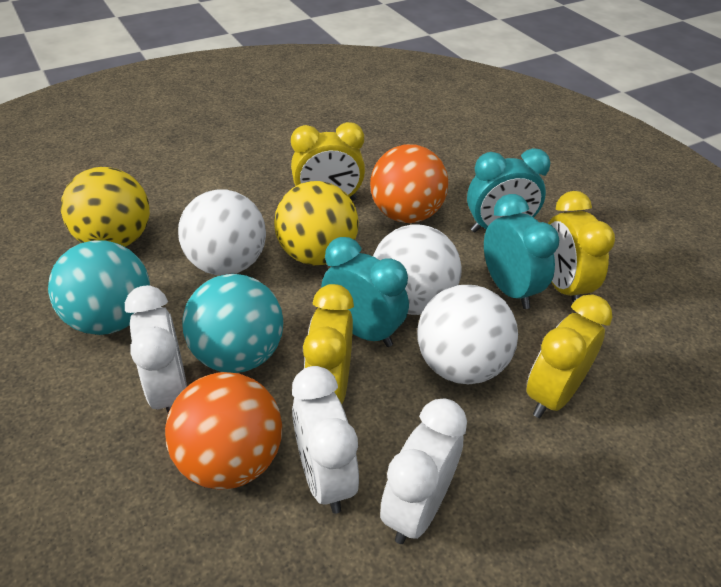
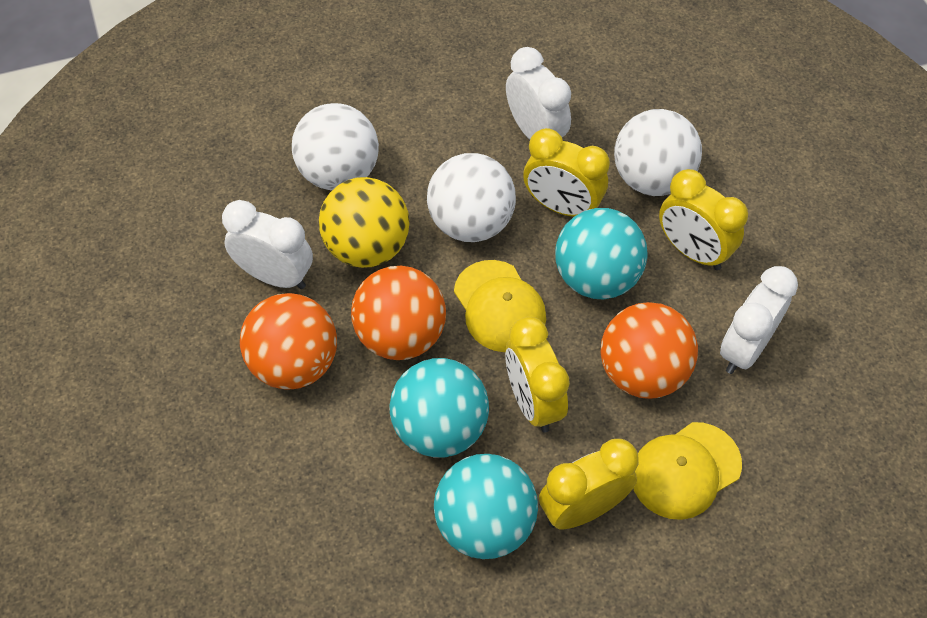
orange ball: 2 -> 3
turquoise ball: 2 -> 3
turquoise clock: 3 -> 0
yellow ball: 2 -> 1
yellow cap: 0 -> 2

